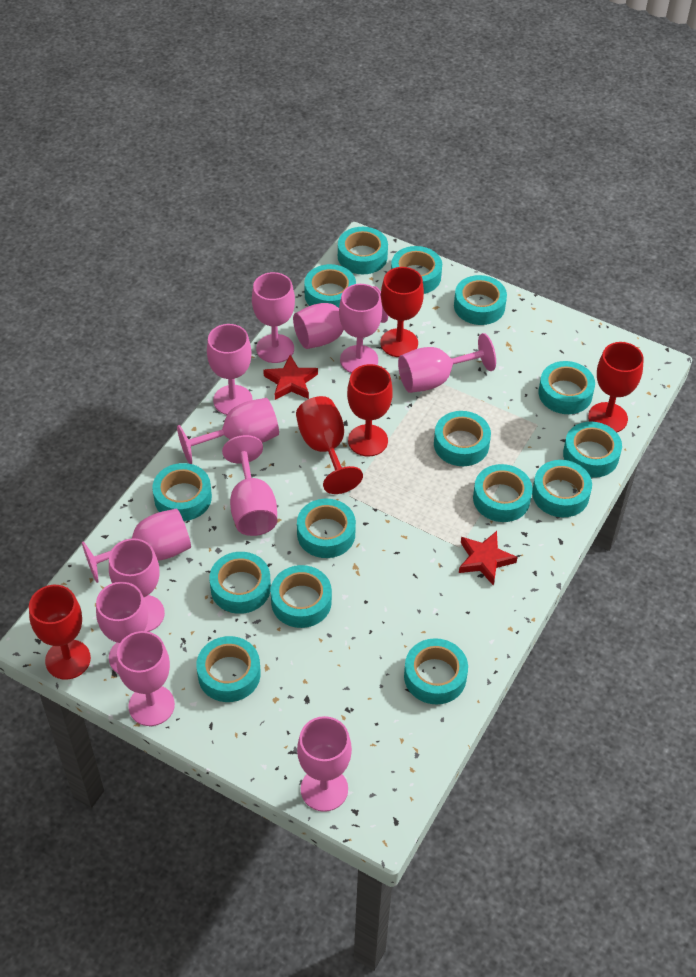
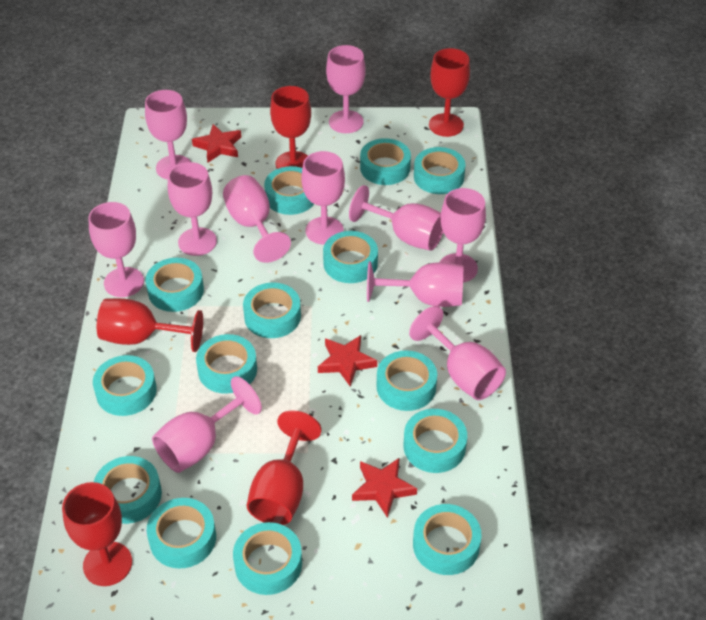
pink goblet: 12 -> 11
red star: 2 -> 3
turquoise tape: 15 -> 14

